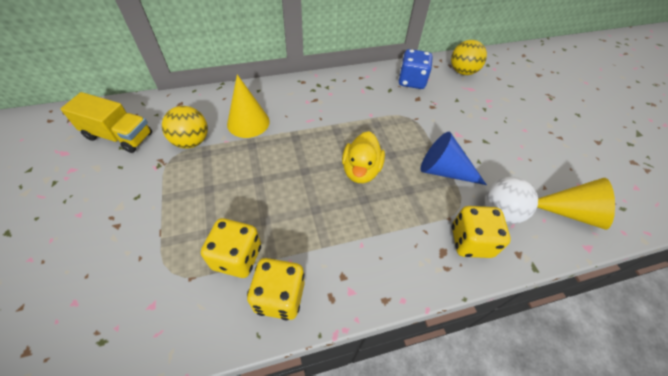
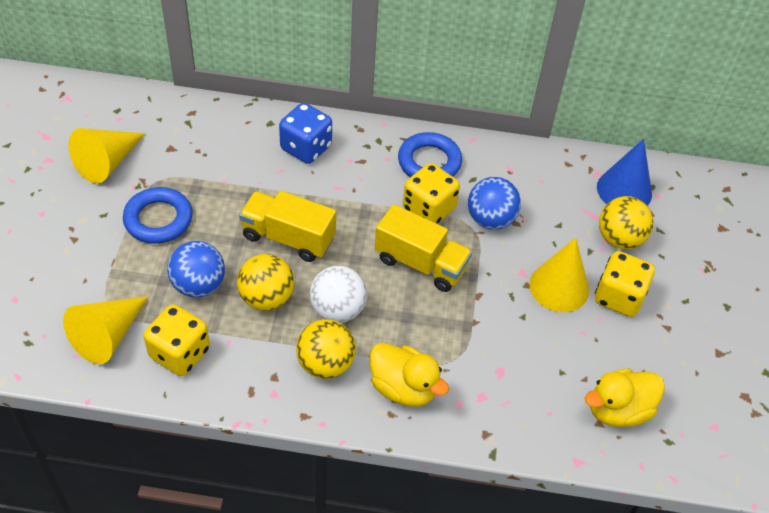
blue ball: 0 -> 2
blue ring: 0 -> 2
yellow ball: 2 -> 3
yellow cone: 2 -> 3
yellow duck: 1 -> 2
yellow truck: 1 -> 2

